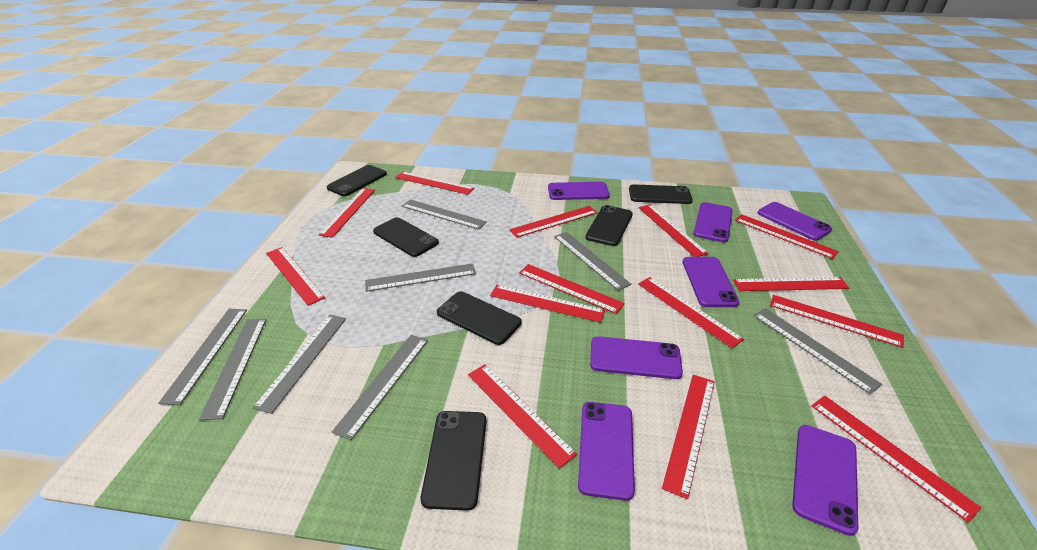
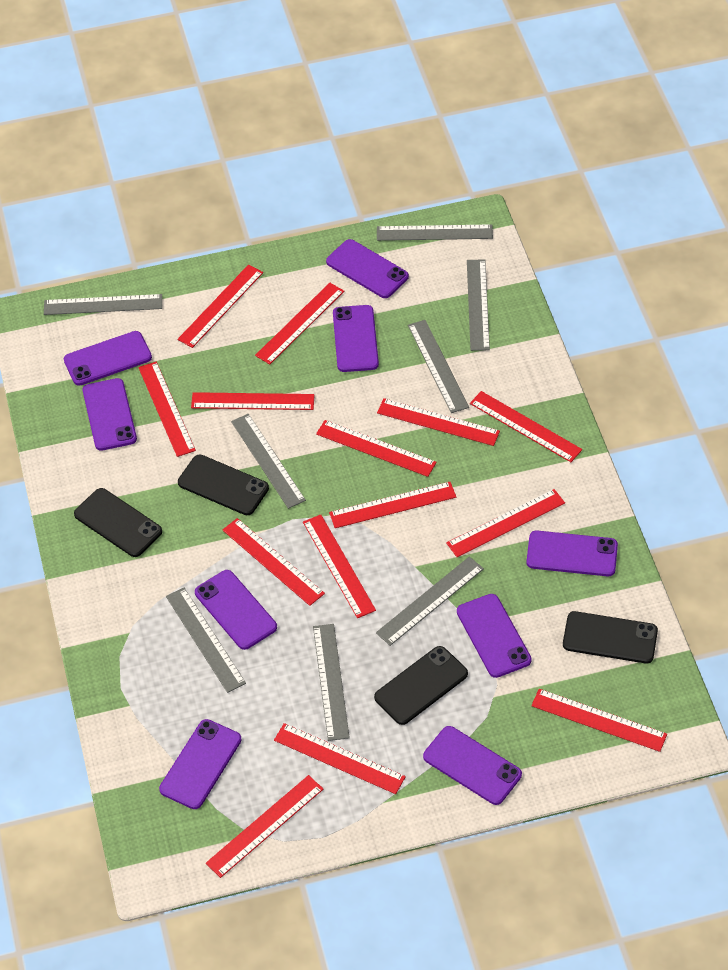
black phone: 6 -> 4
purple phone: 7 -> 9

